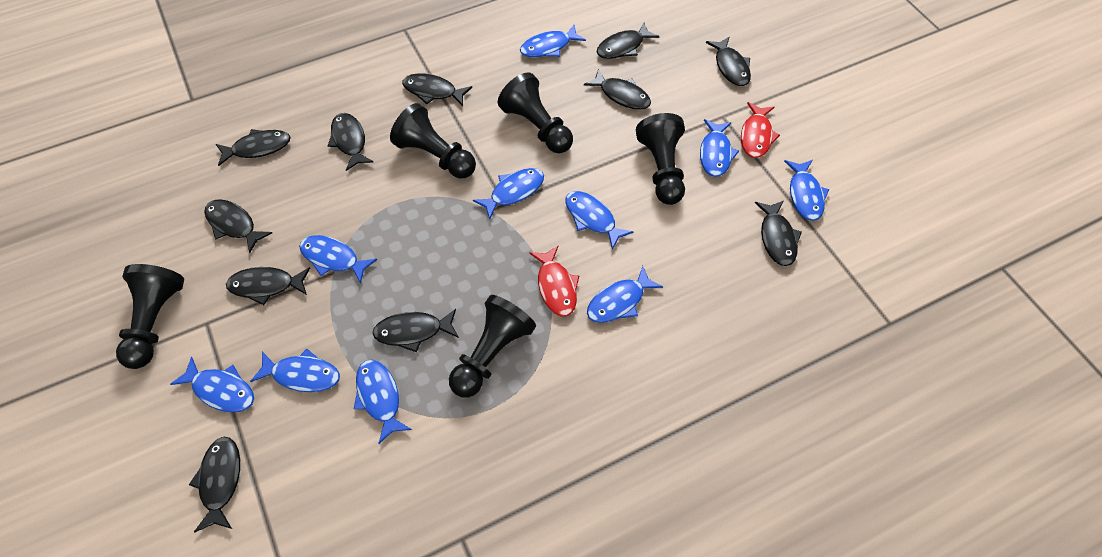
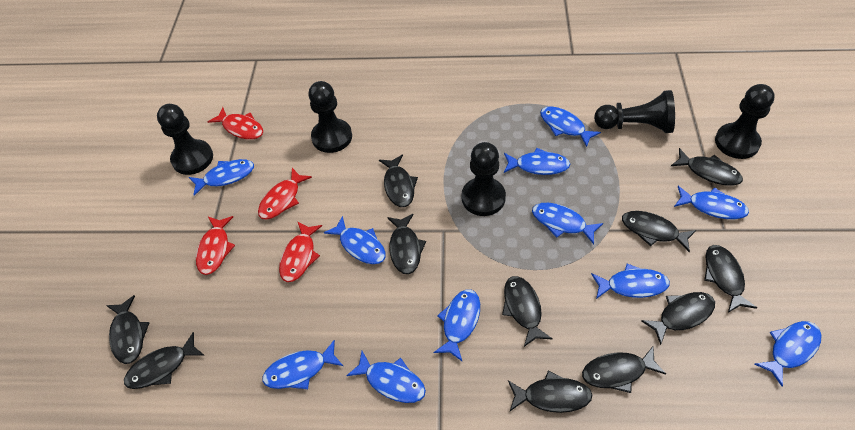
blue fish: 10 -> 11
red fish: 2 -> 4

